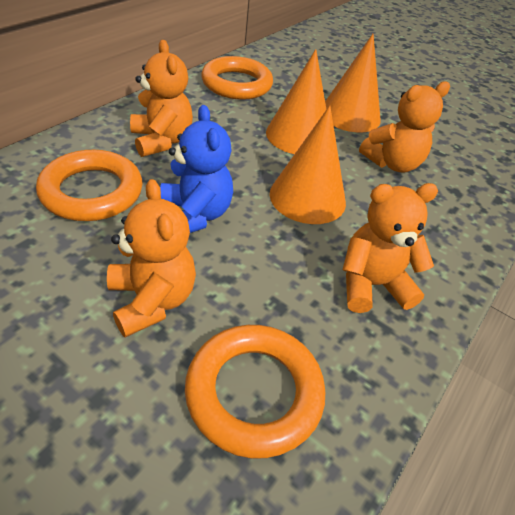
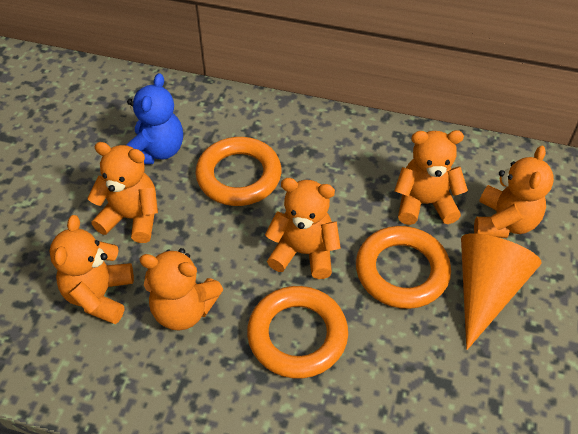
orange cone: 3 -> 1
orange teddy bear: 4 -> 6

